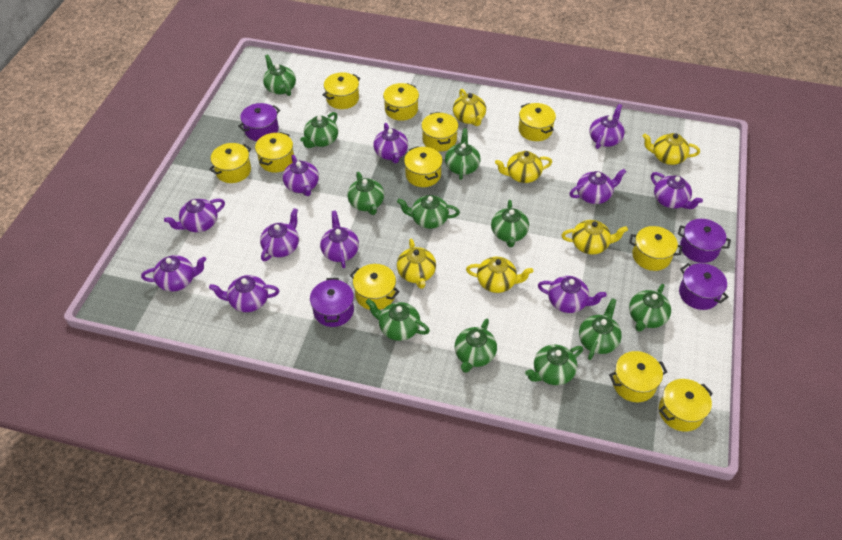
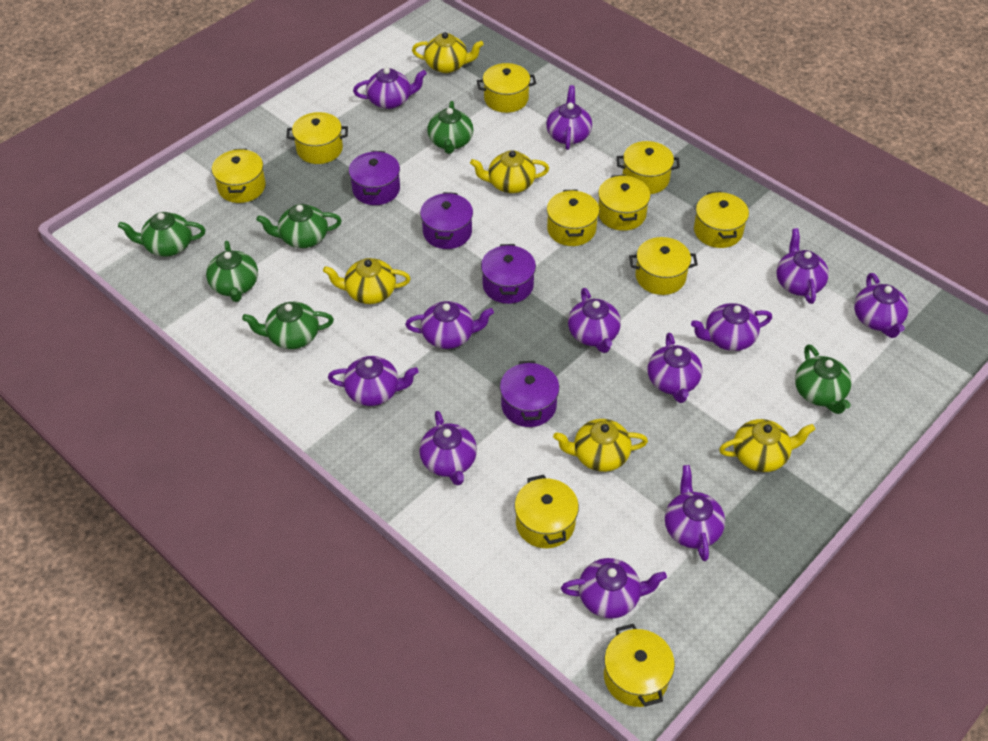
green teapot: 11 -> 6
purple teapot: 11 -> 12
yellow pot: 11 -> 10
yellow teapot: 6 -> 5

